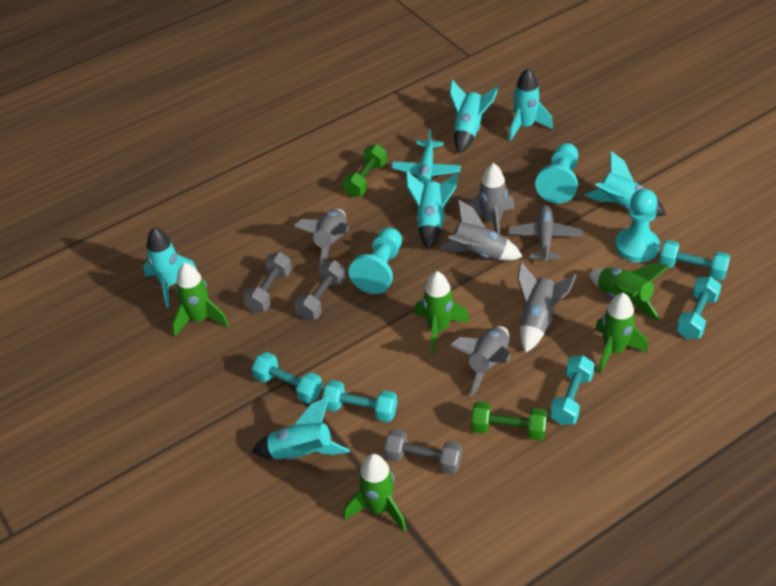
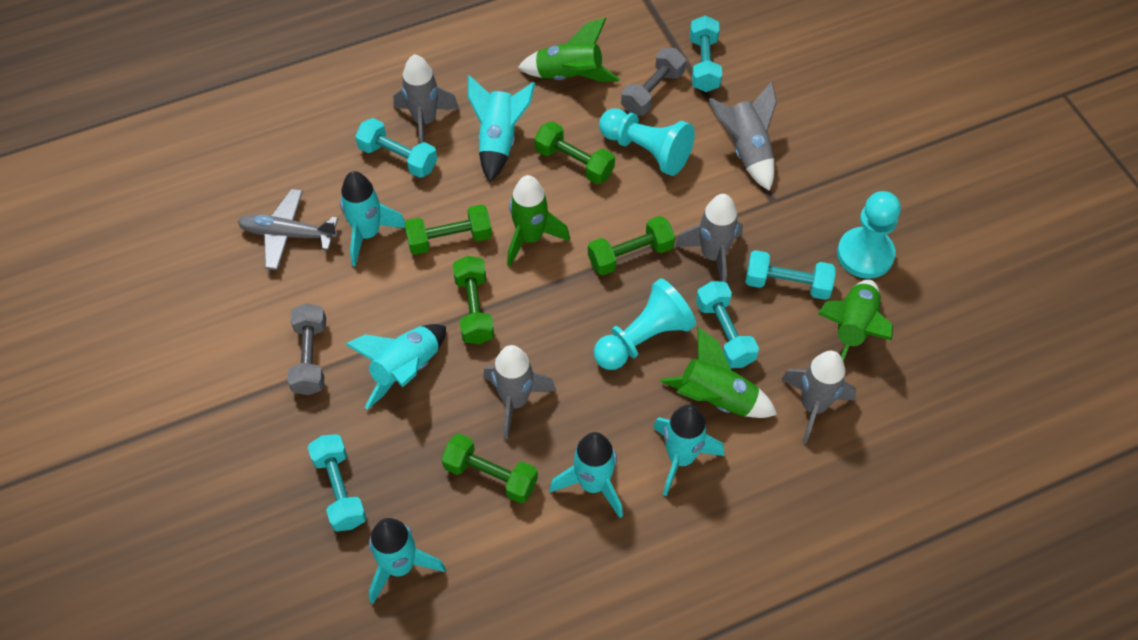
green dumbbell: 2 -> 5
green rocket: 5 -> 4
grey dumbbell: 3 -> 2
turquoise plane: 1 -> 0

